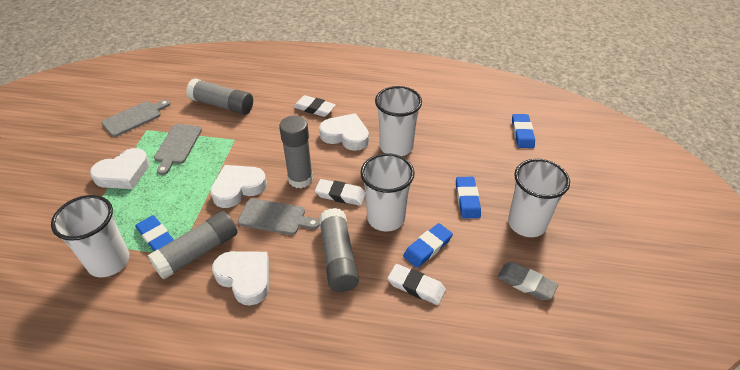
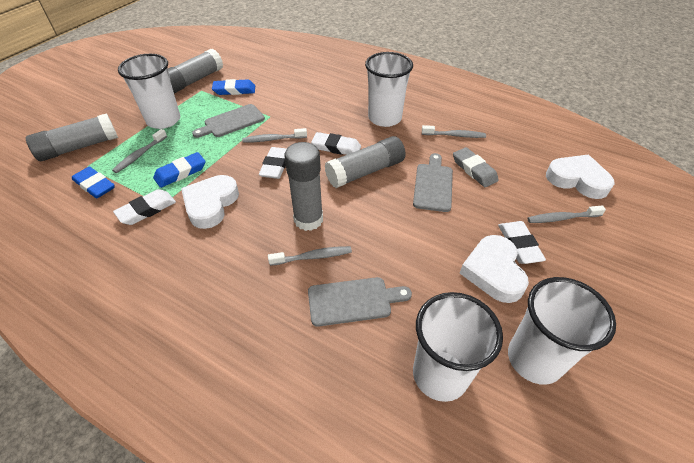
blue eraser: 4 -> 3
grey toothbrush: 0 -> 5
white eraser: 3 -> 4
white heart: 4 -> 3

